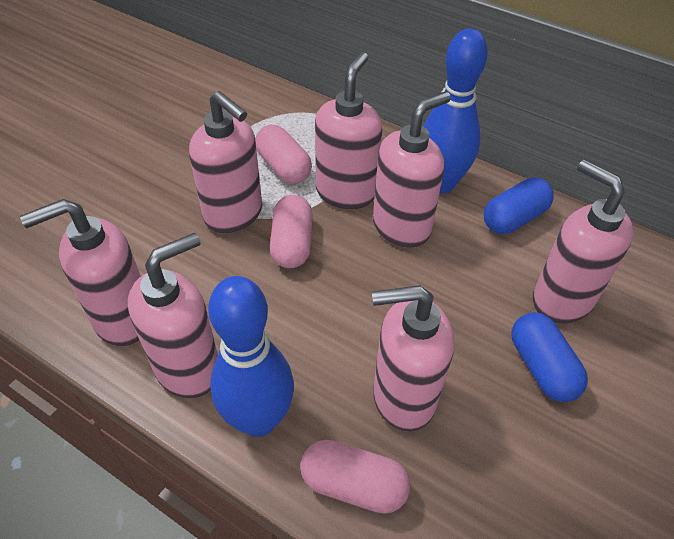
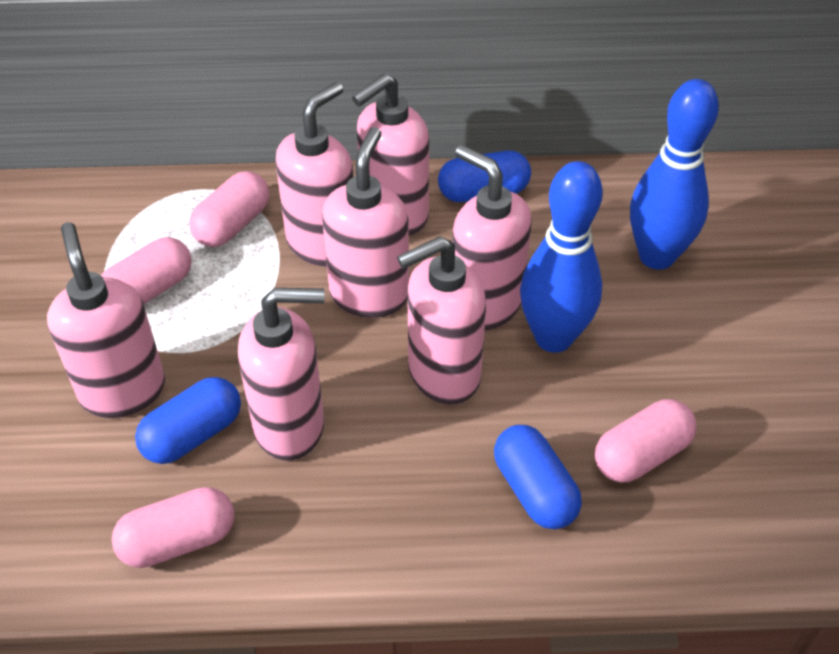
blue capsule: 2 -> 3
pink capsule: 3 -> 4

